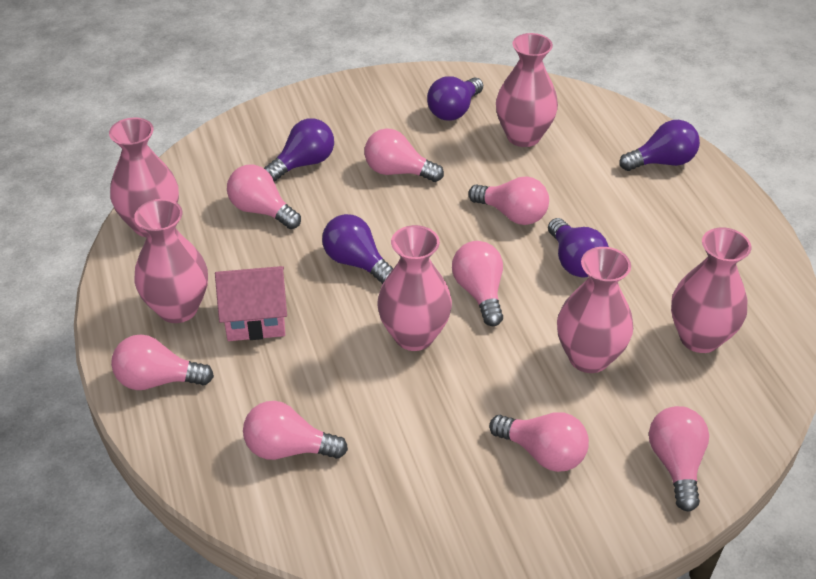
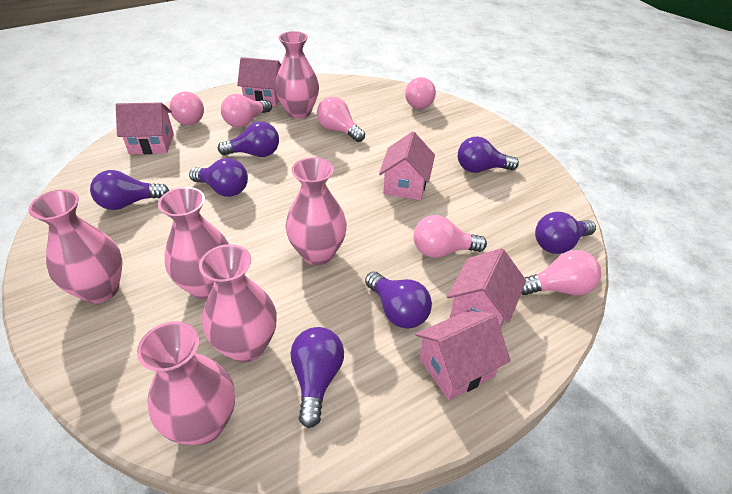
pink house: 1 -> 5
pink light bulb: 8 -> 6
purple light bulb: 5 -> 7

